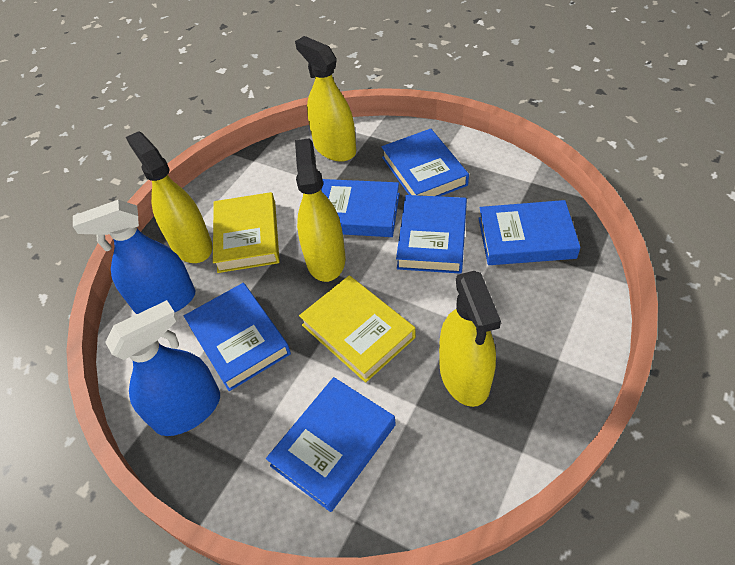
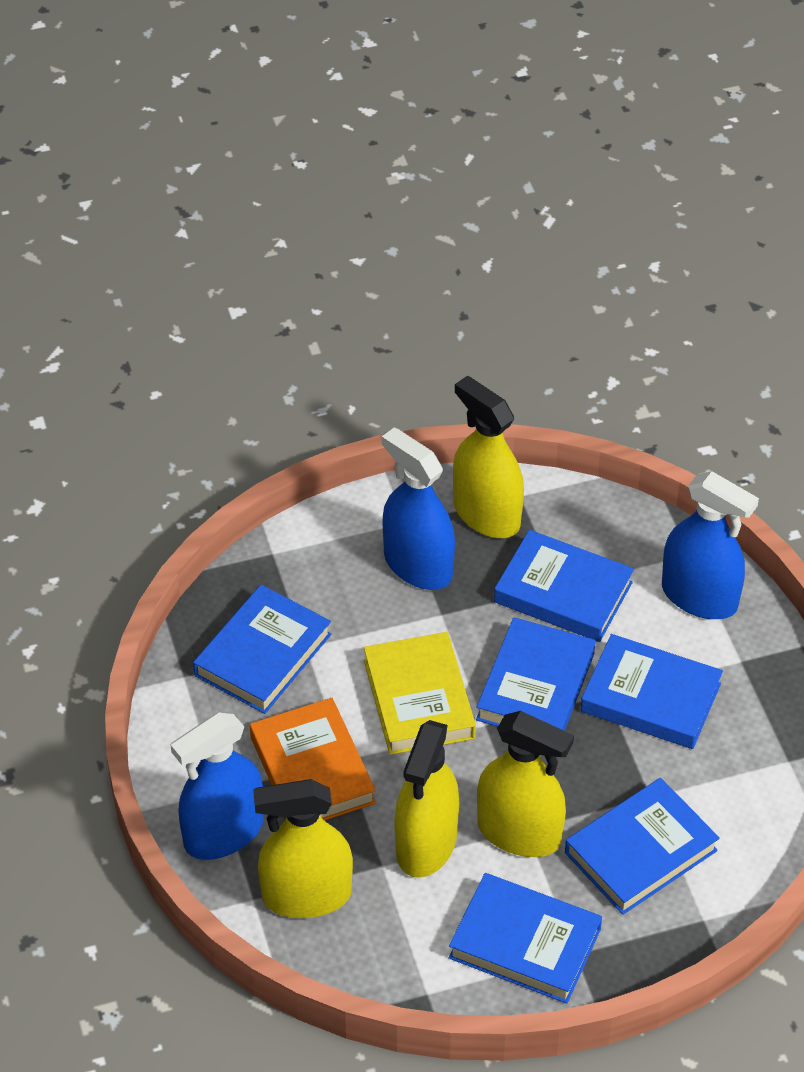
blue spray bottle: 2 -> 3
orange book: 0 -> 1
yellow book: 2 -> 1

